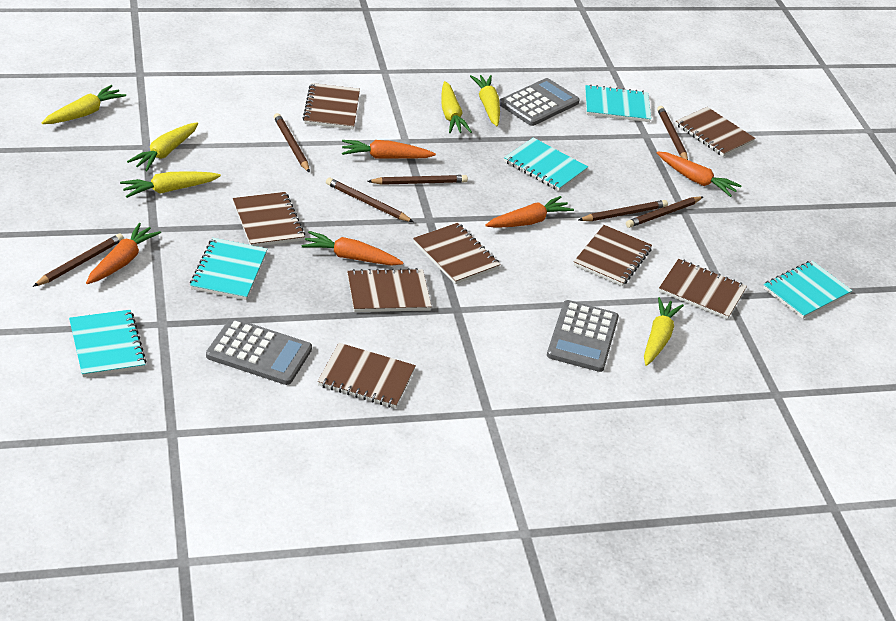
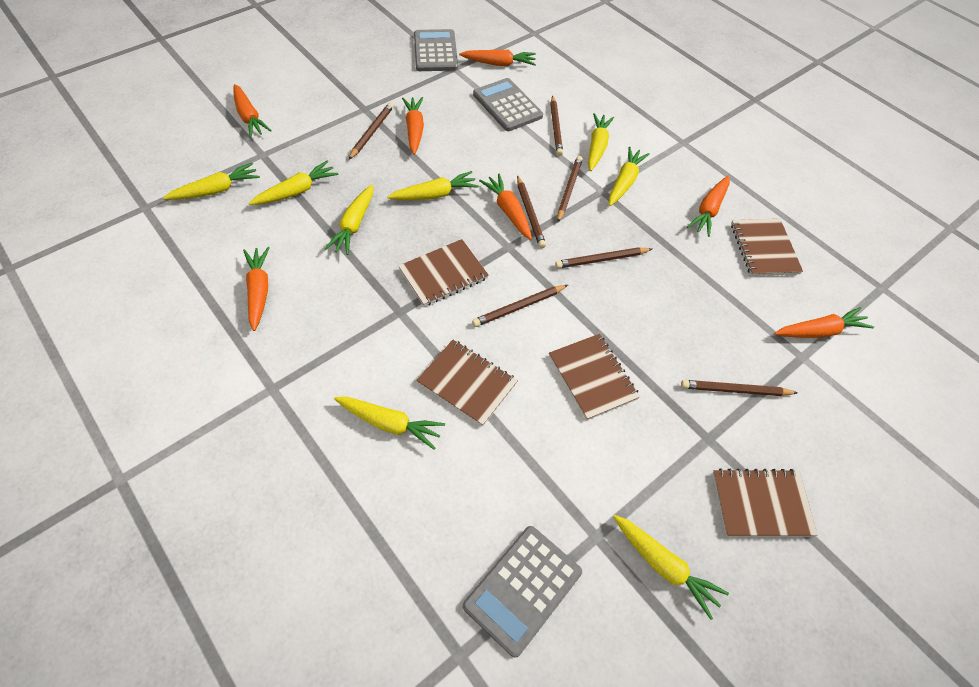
brown notebook: 8 -> 5
orange carrot: 5 -> 7
turquoise notebook: 5 -> 0
yellow carrot: 6 -> 8

